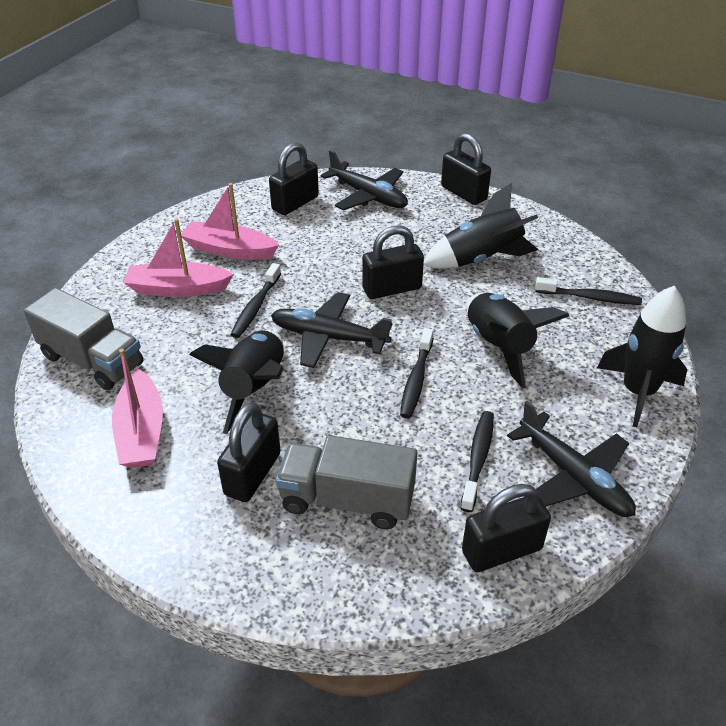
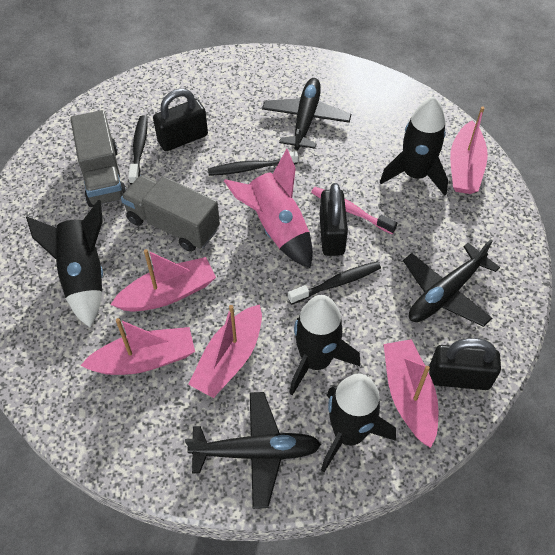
black padlock: 5 -> 3
black toothbrush: 4 -> 3
pink boat: 3 -> 5
pink rocket: 0 -> 1
pink toothbrush: 0 -> 1

